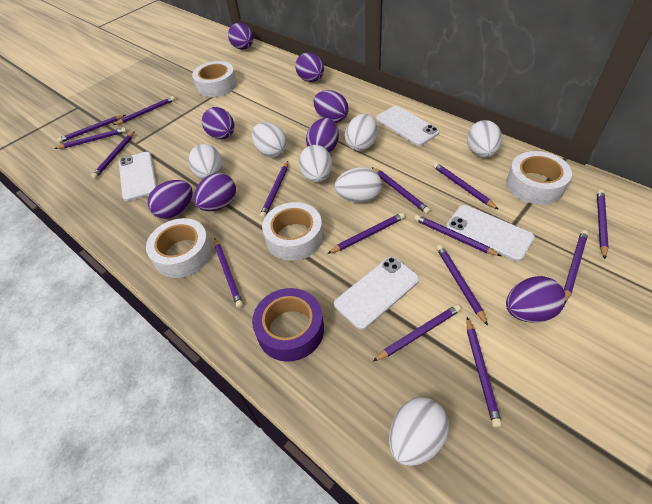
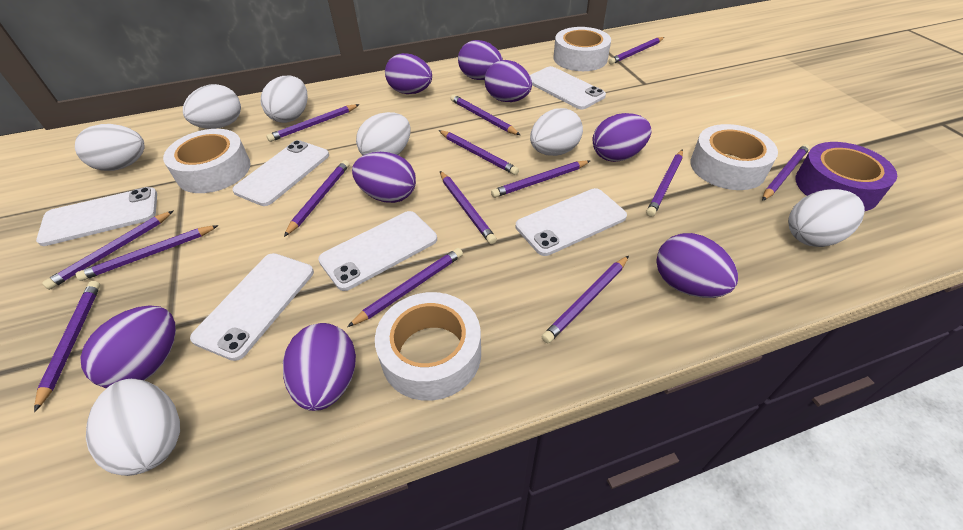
purple pencil: 15 -> 14
white phone: 4 -> 6

